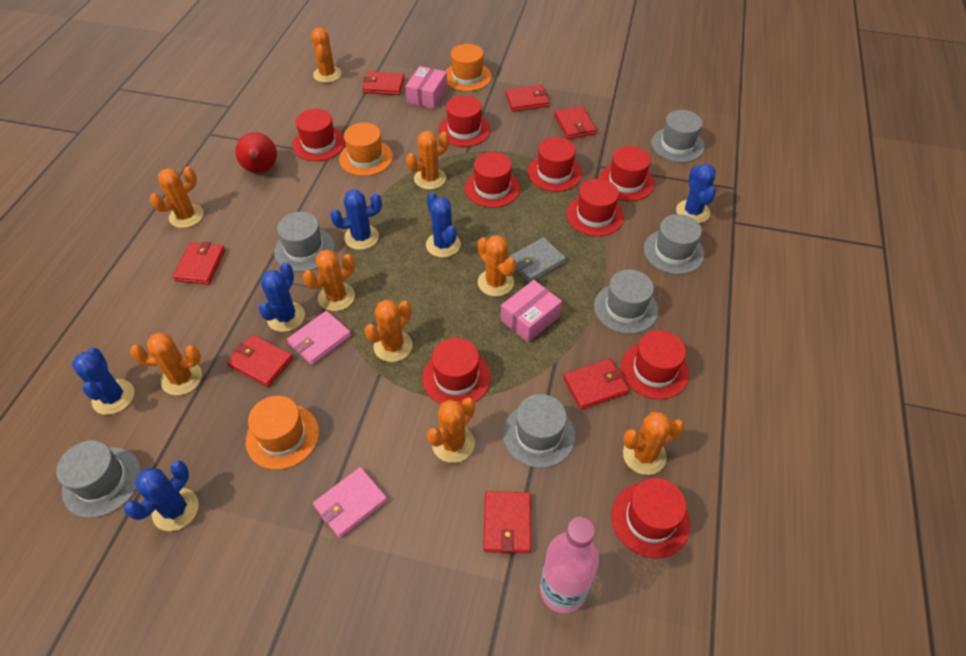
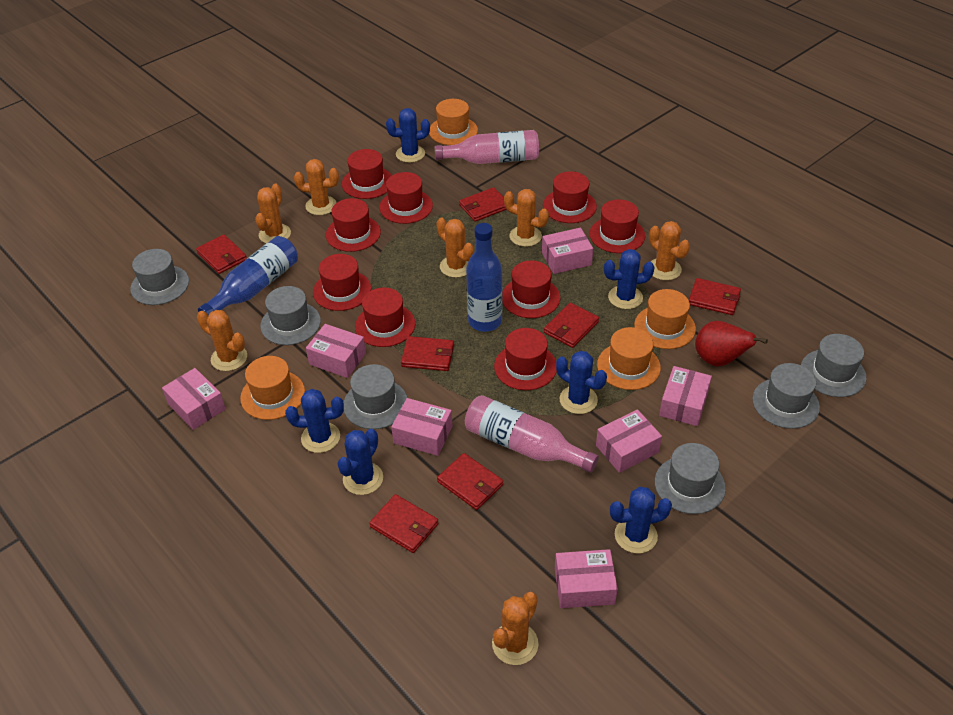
blue bottle: 0 -> 2
grey wallet: 1 -> 0
orange cactus: 9 -> 7
orange hat: 3 -> 4
pink bottle: 1 -> 2
pink box: 2 -> 7
pink wallet: 2 -> 0

